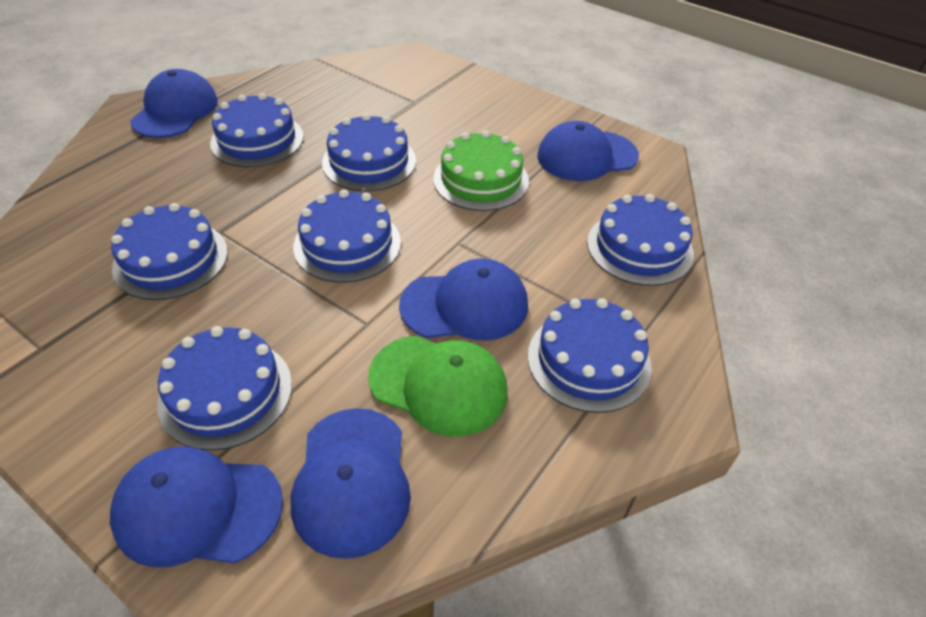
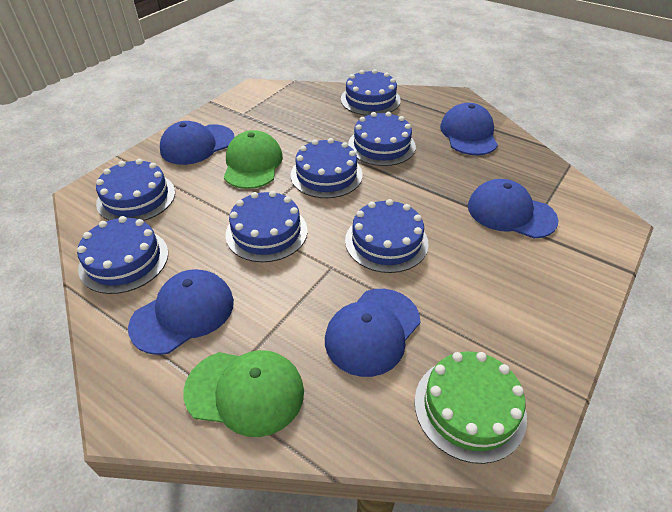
green cap: 1 -> 2

